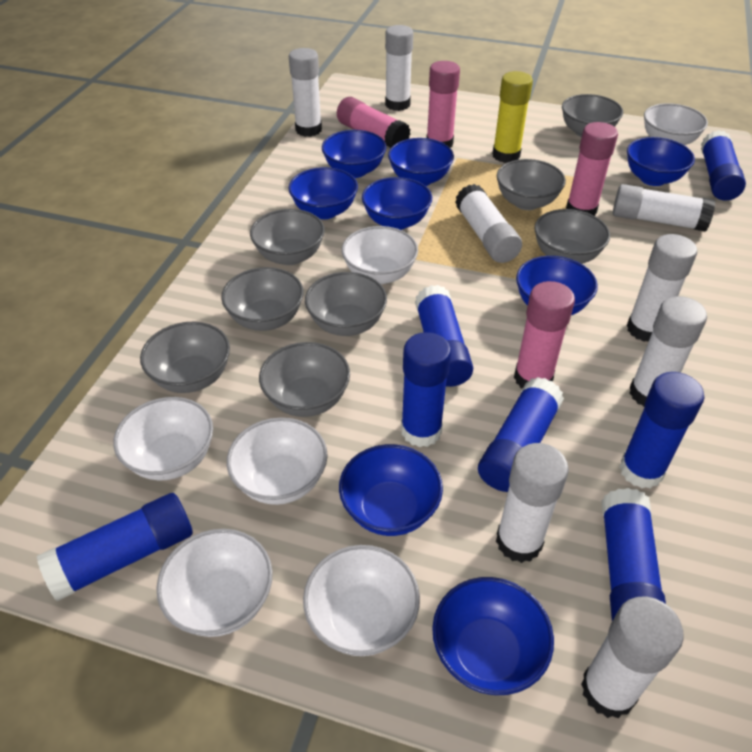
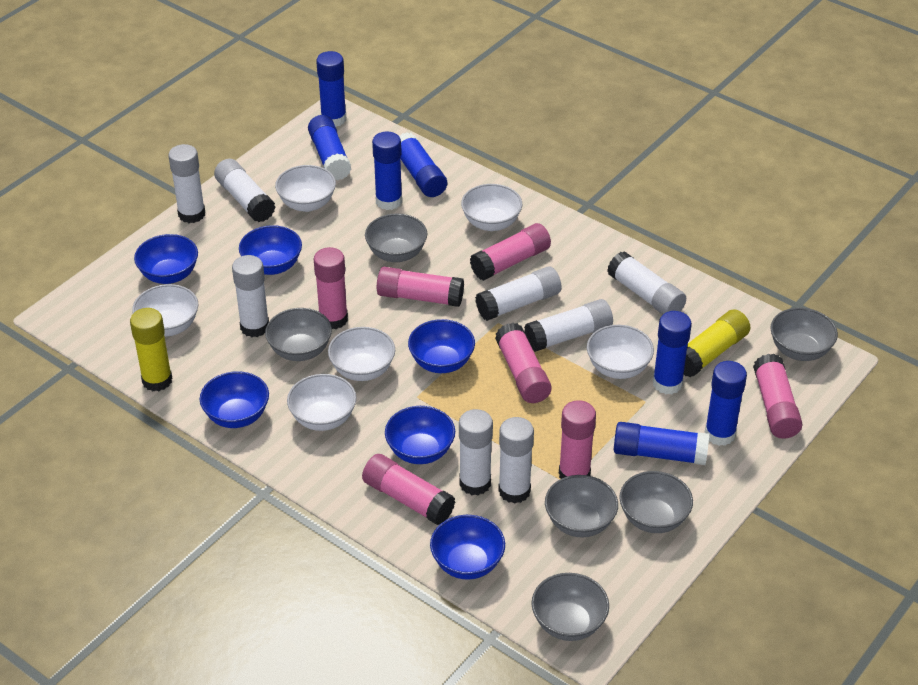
blue bowl: 8 -> 6
grey bowl: 8 -> 6
pink glue stick: 4 -> 7
yellow glue stick: 1 -> 2

